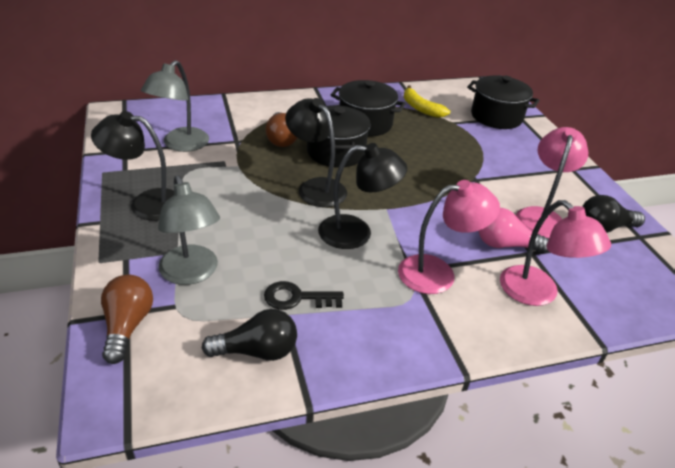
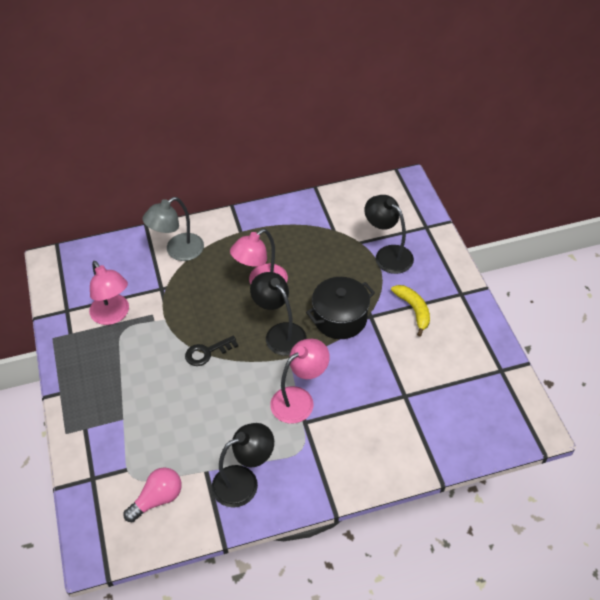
black light bulb: 2 -> 0
black pot: 3 -> 1
brown light bulb: 2 -> 0
grey lamp: 2 -> 1

